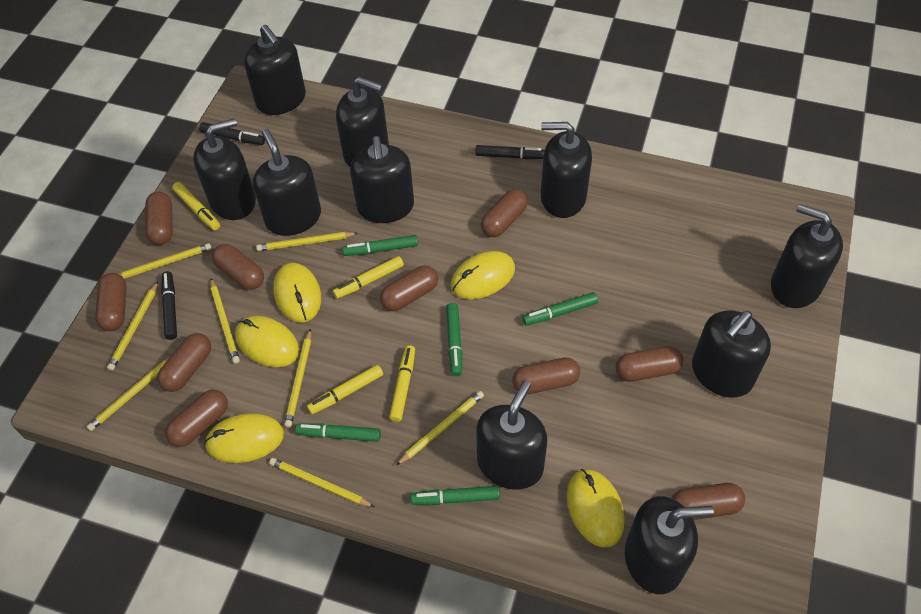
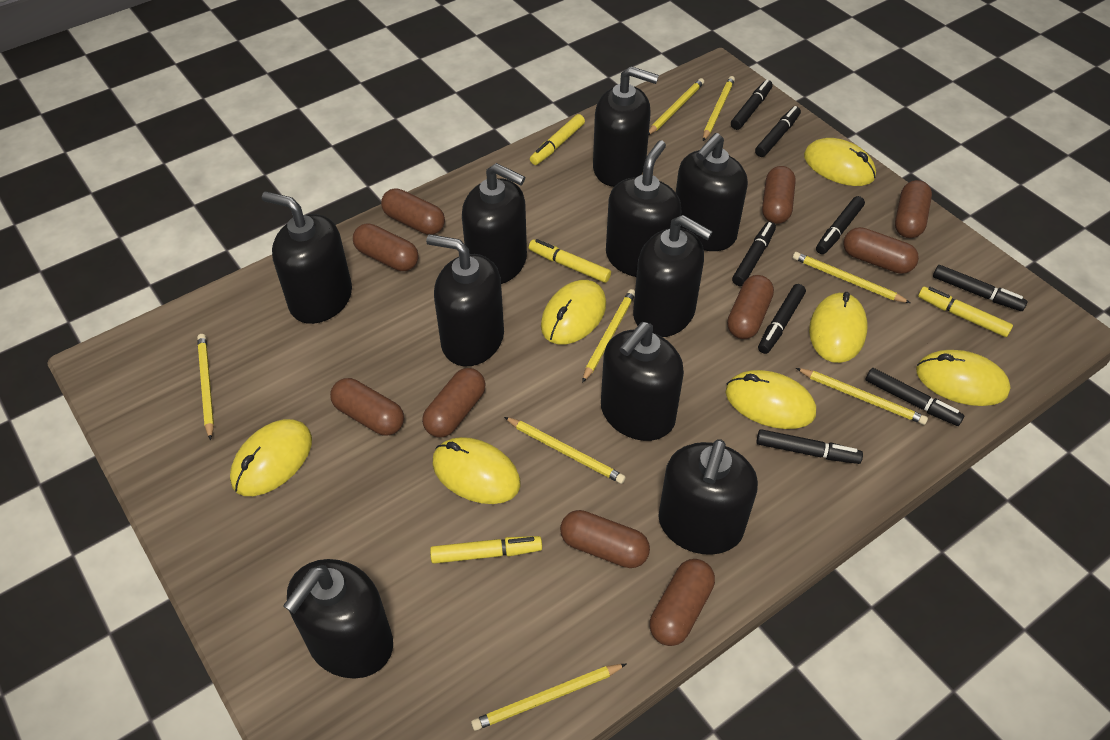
black marker: 3 -> 8
green marker: 5 -> 0
yellow mouse: 5 -> 7

